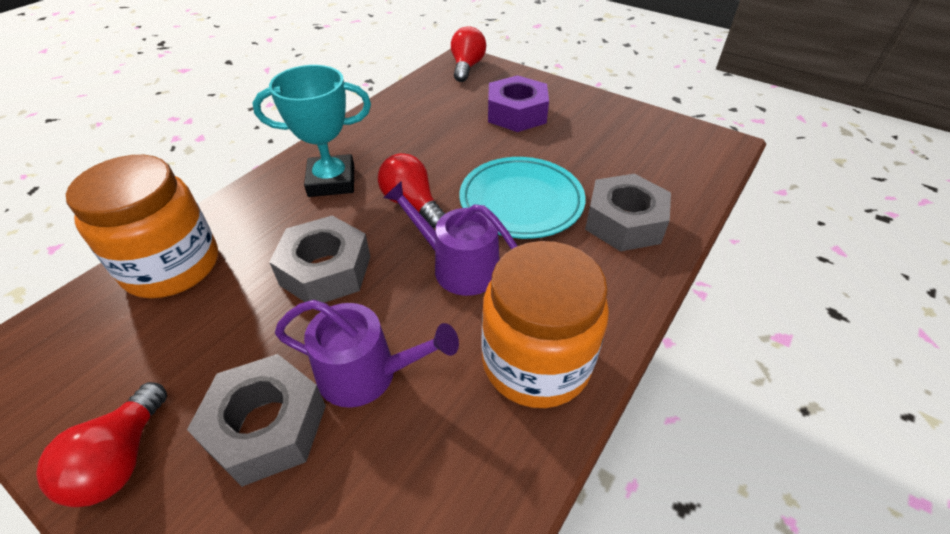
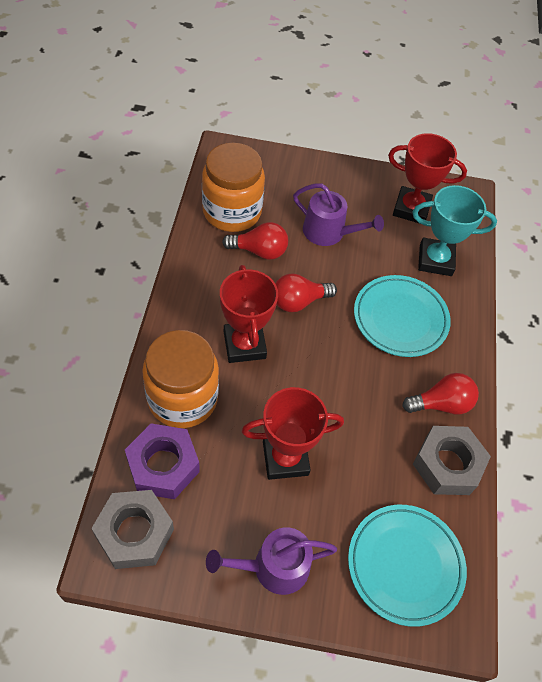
grey nut: 3 -> 2
red trophy: 0 -> 3
turquoise plate: 1 -> 2

